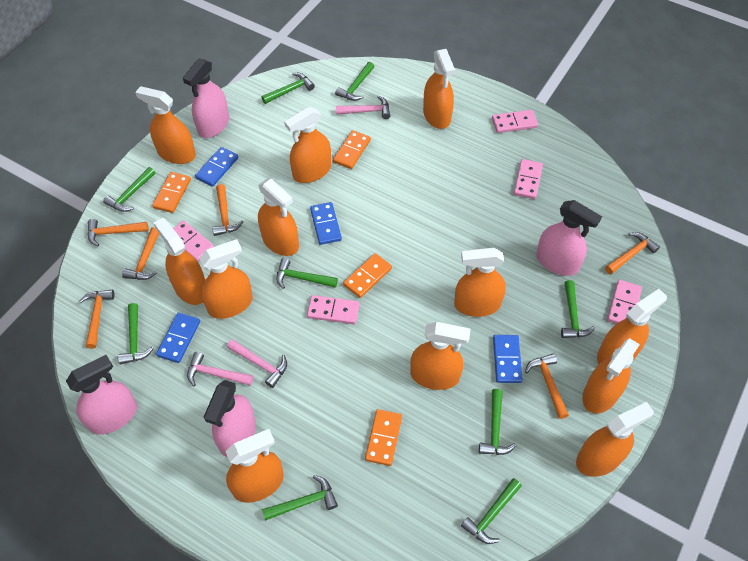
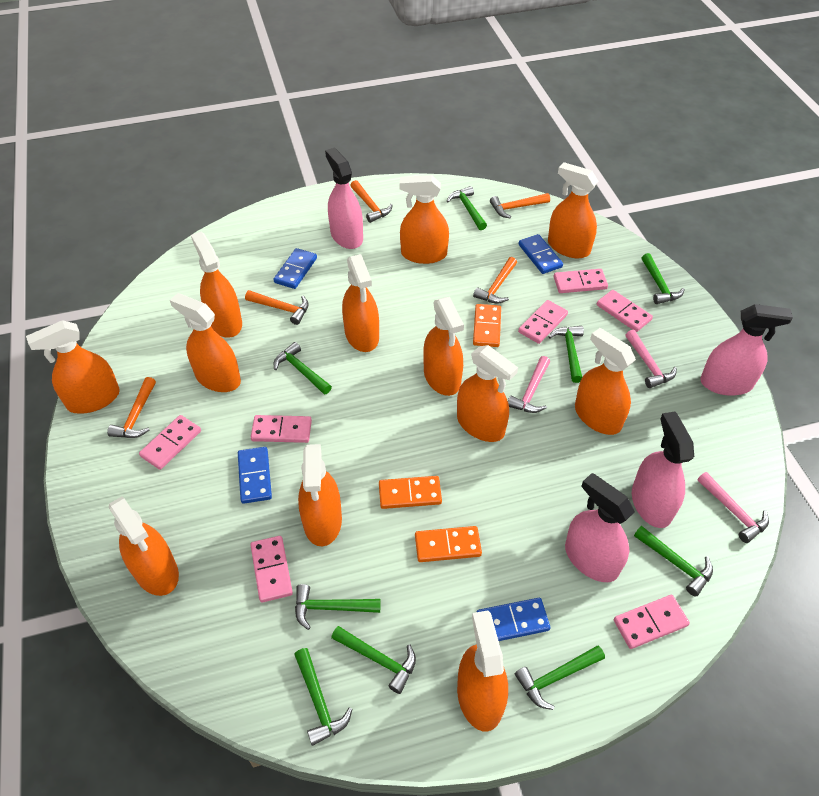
orange domino: 4 -> 3
orange hammer: 6 -> 5
pink domino: 5 -> 7

